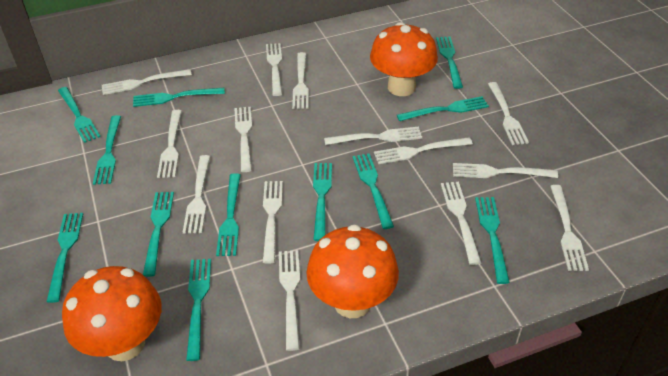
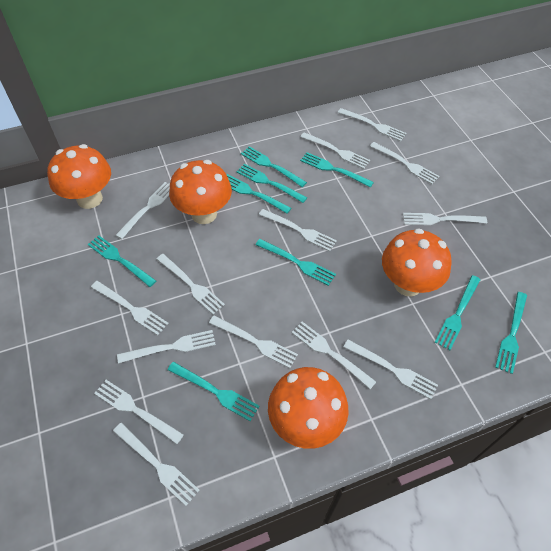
orange mushroom: 3 -> 4
turquoise fork: 12 -> 9

